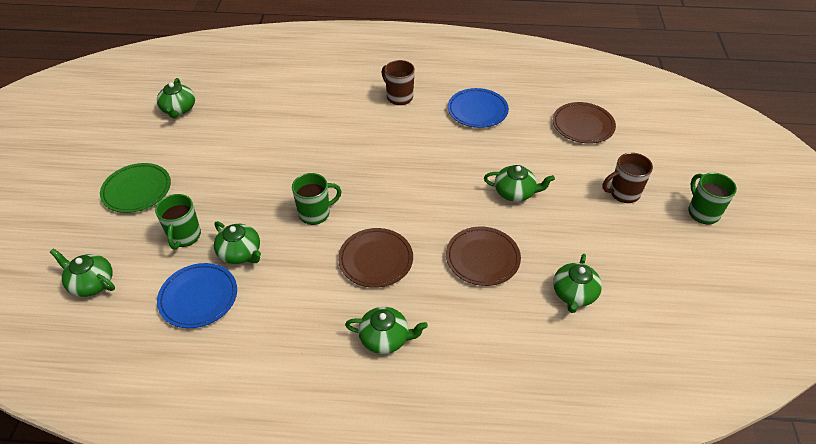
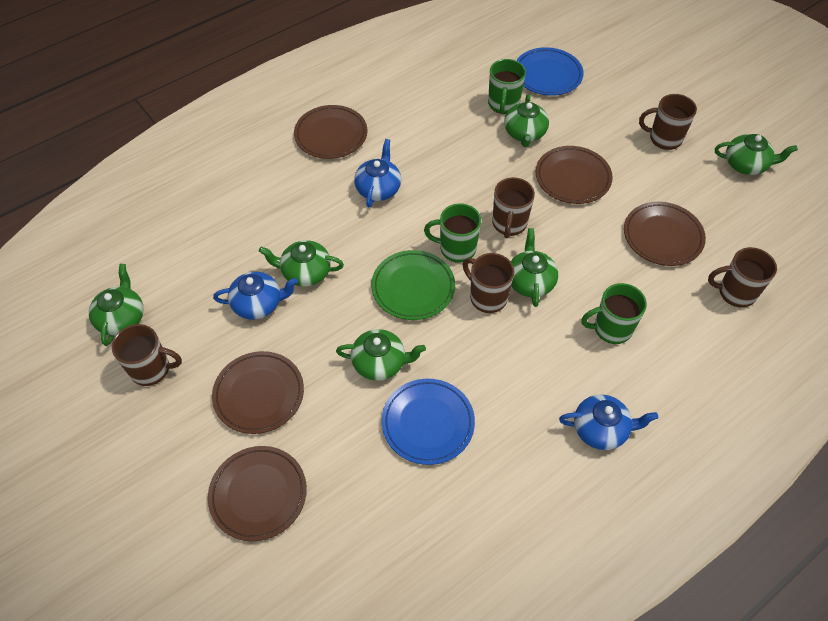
blue teapot: 0 -> 3
brown mug: 2 -> 5
brown plate: 3 -> 5

